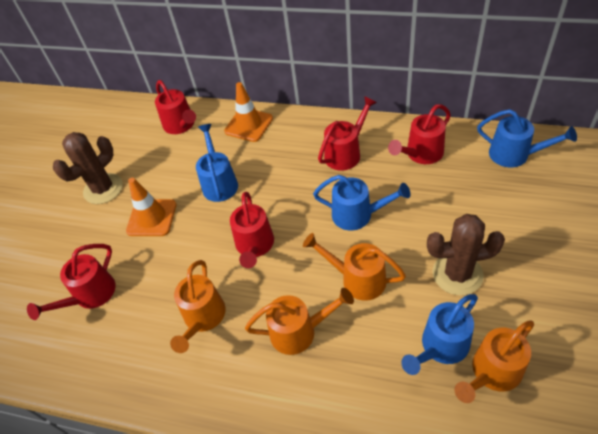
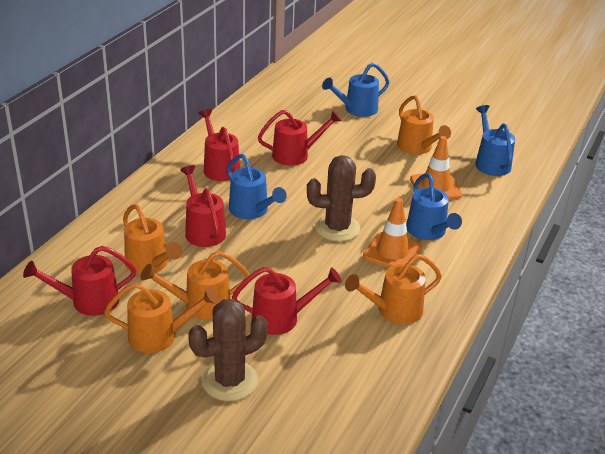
orange watering can: 4 -> 5

